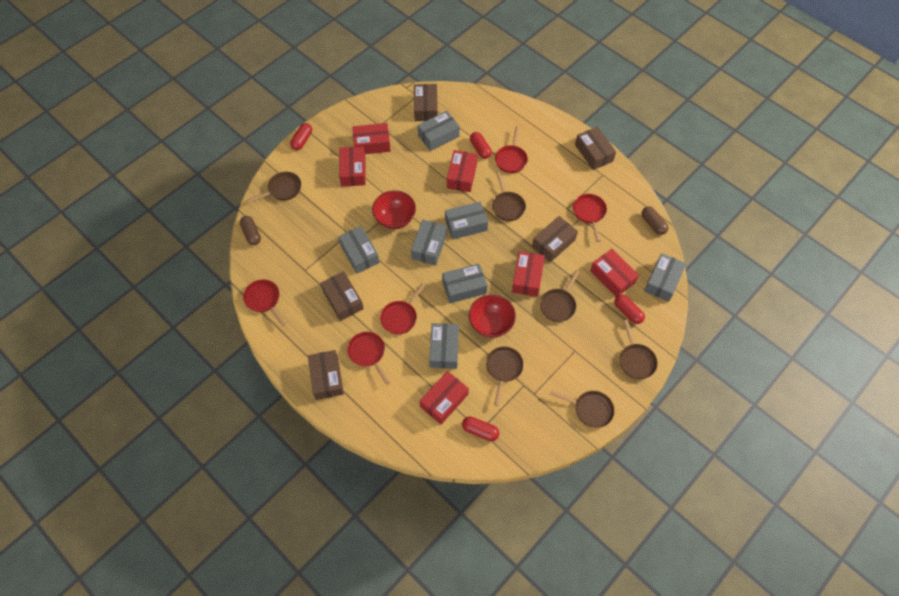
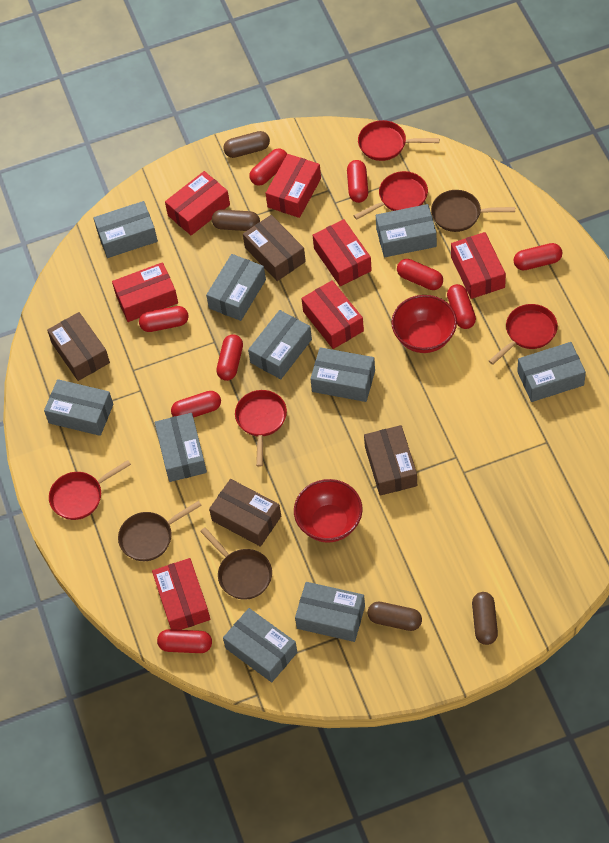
brown box: 5 -> 4
brown capsule: 2 -> 4
brown pan: 6 -> 3
grey box: 7 -> 10
red box: 6 -> 7
red capsule: 4 -> 9

